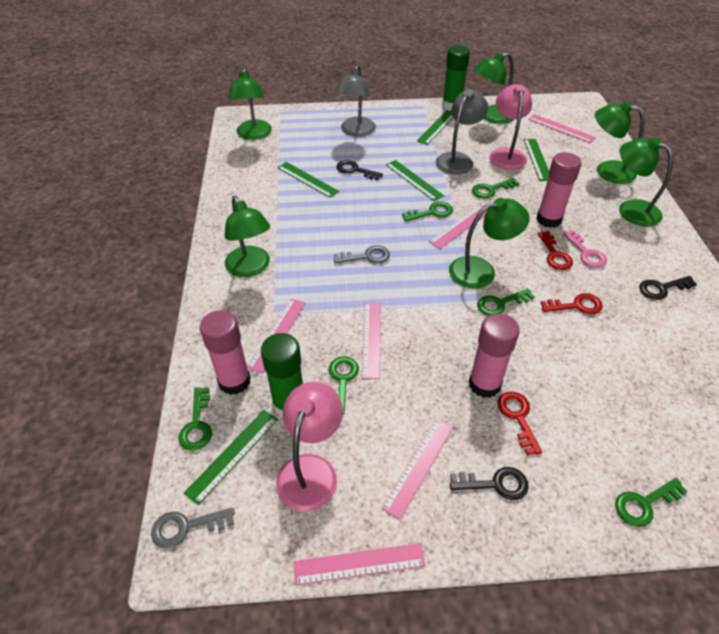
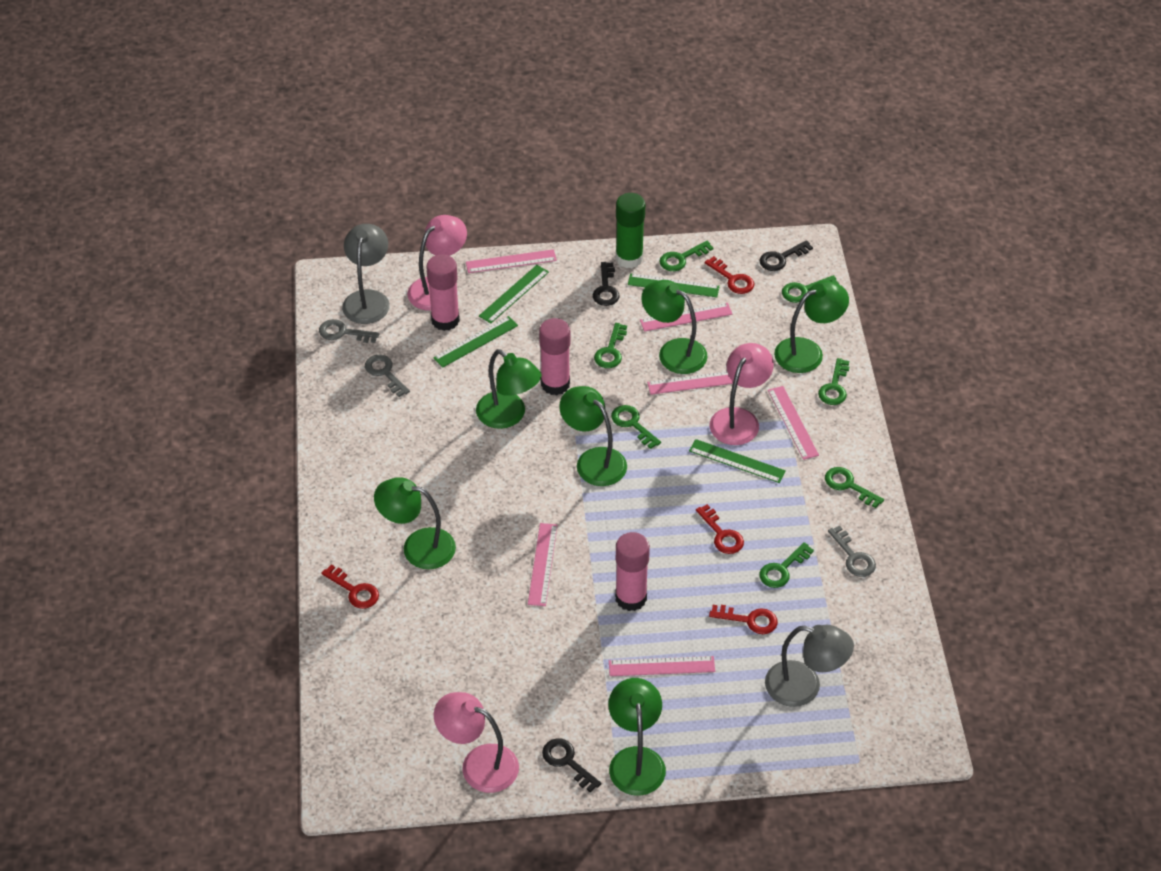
green glue stick: 2 -> 1
green key: 6 -> 7
green ruler: 5 -> 4
grey key: 2 -> 3
pink key: 1 -> 0
pink lamp: 2 -> 3
red key: 3 -> 4

